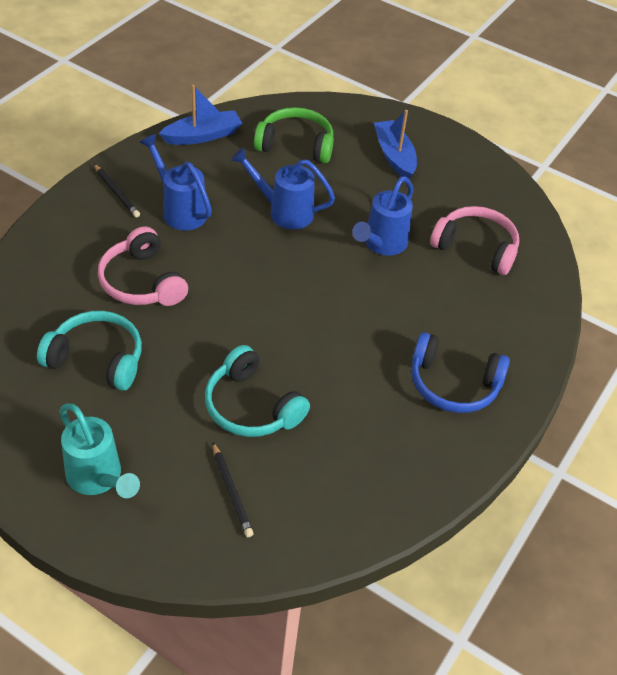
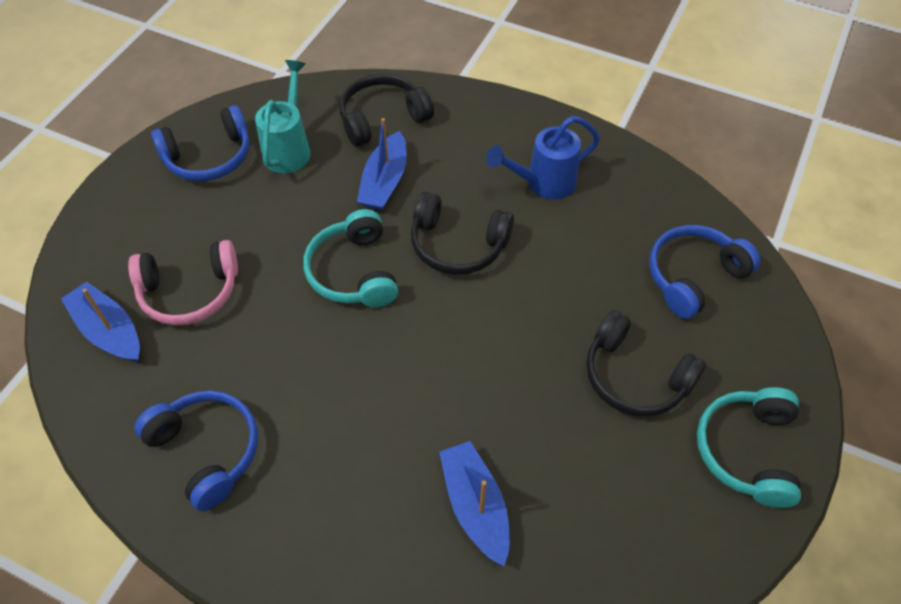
black headphones: 0 -> 3
black pencil: 2 -> 0
blue boat: 2 -> 3
blue headphones: 1 -> 3
blue watering can: 3 -> 1
green headphones: 1 -> 0
pink headphones: 2 -> 1

